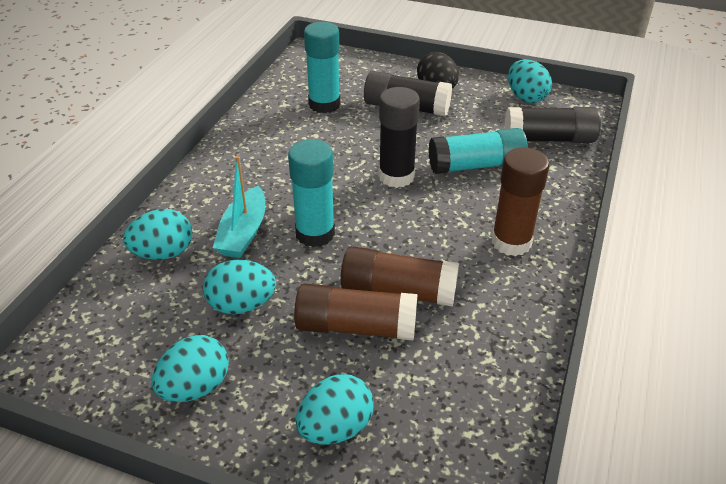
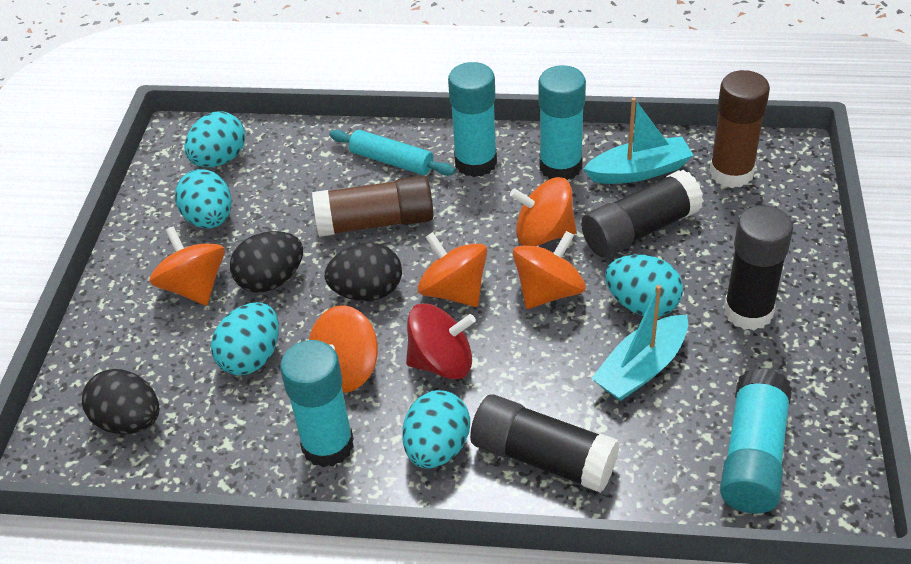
black egg: 1 -> 3
brown glue stick: 3 -> 2
orange spinning top: 0 -> 5
red spinning top: 0 -> 1
turquoise boat: 1 -> 2
turquoise glue stick: 3 -> 4
turquoise rolling pin: 0 -> 1

